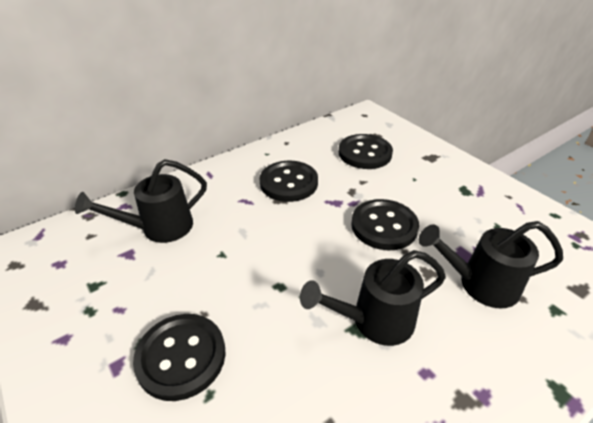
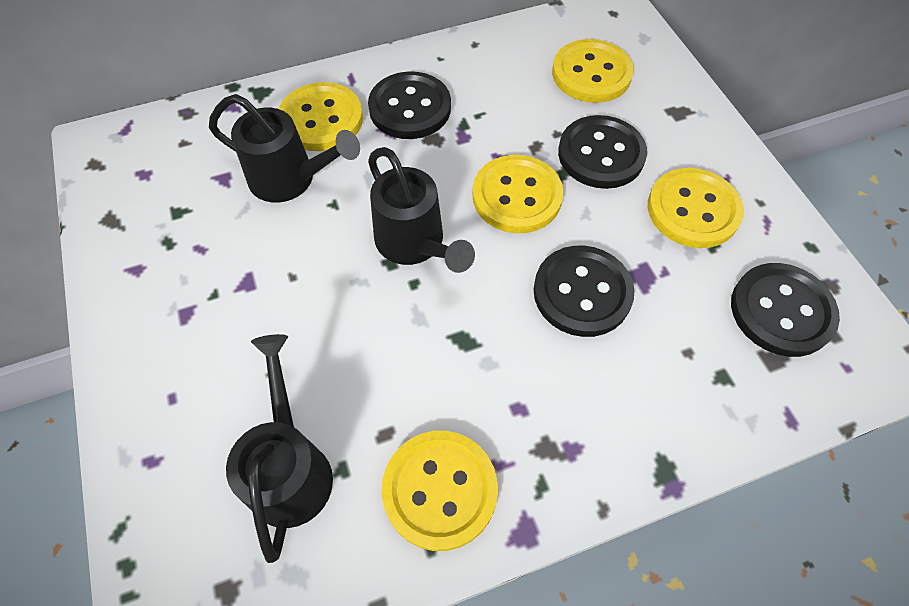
yellow button: 0 -> 5

